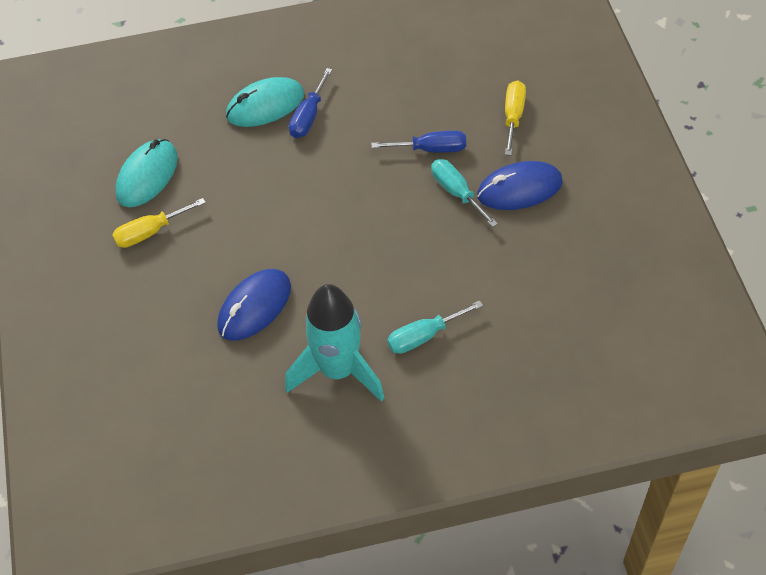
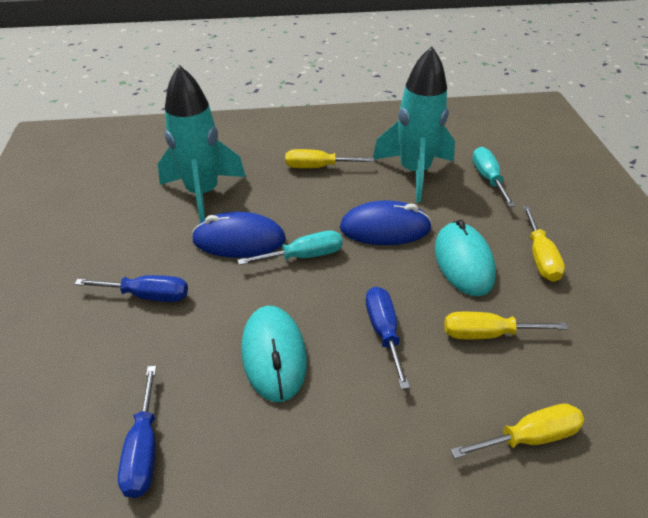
blue screwdriver: 2 -> 3
turquoise rocket: 1 -> 2
yellow screwdriver: 2 -> 4

